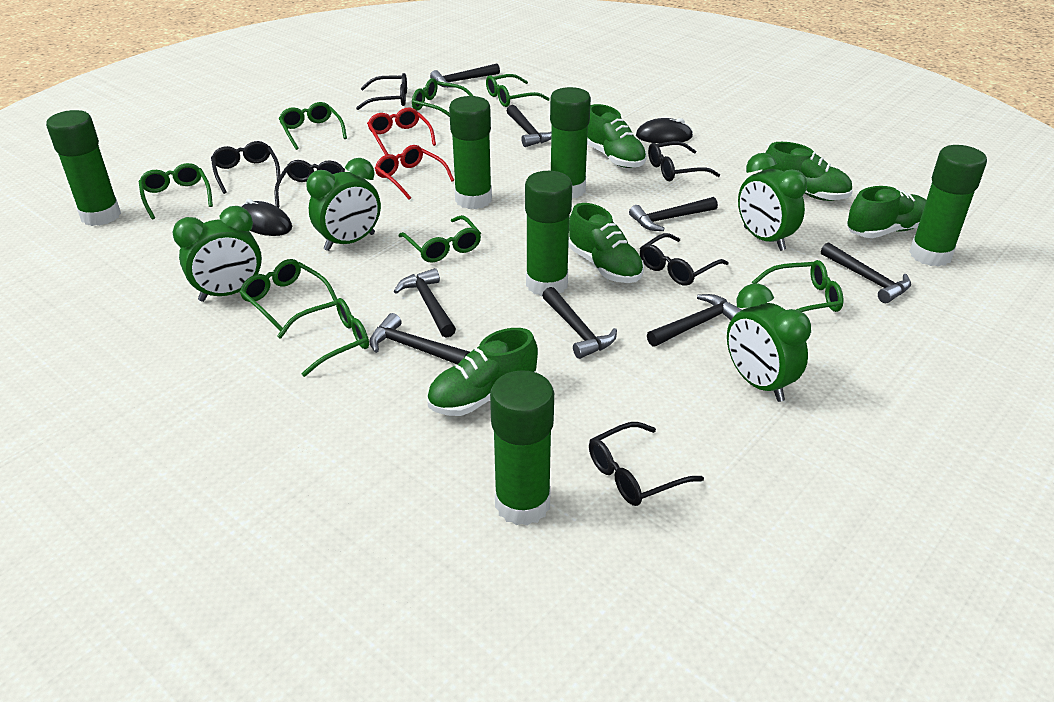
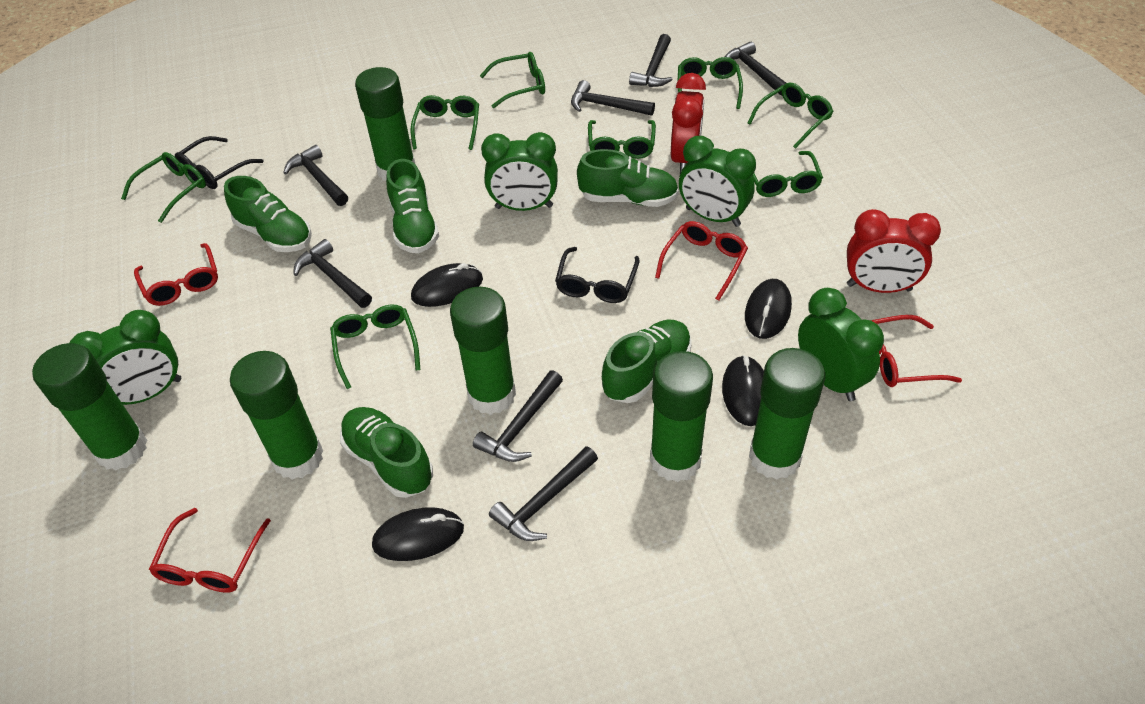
black glasses: 6 -> 2
black hammer: 8 -> 7
black mouse: 2 -> 4
red clock: 0 -> 2
red glasses: 2 -> 4

